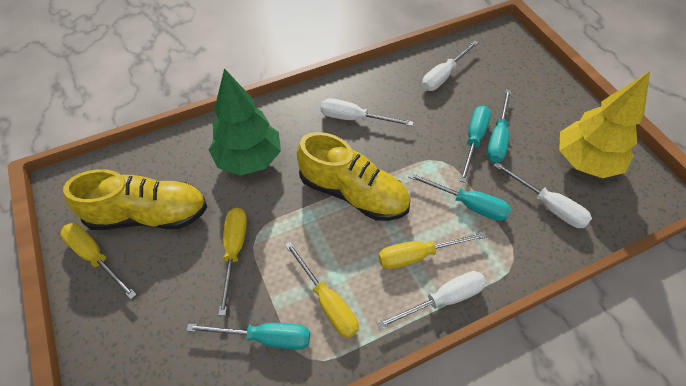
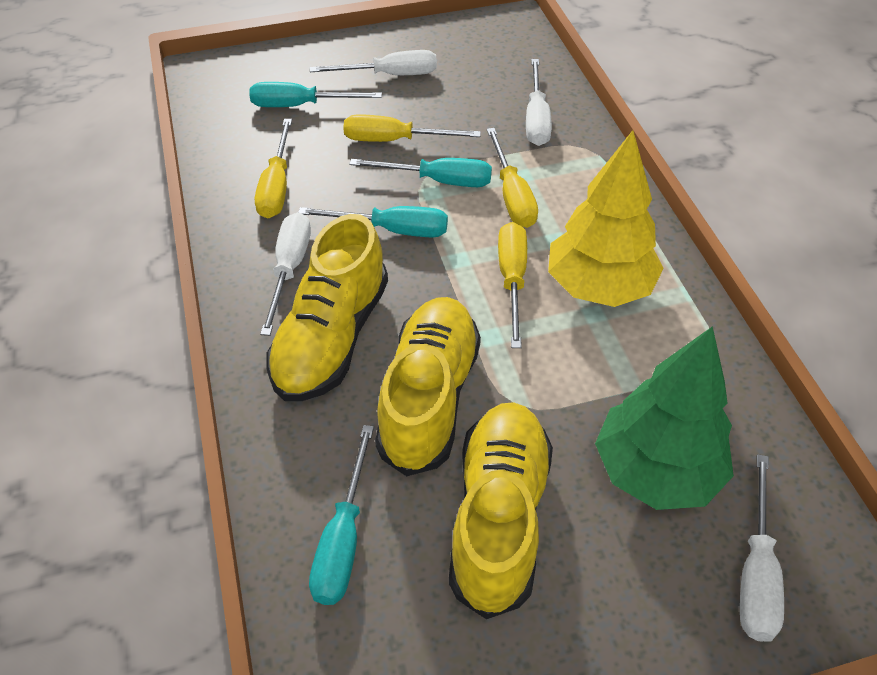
yellow shoe: 2 -> 3

